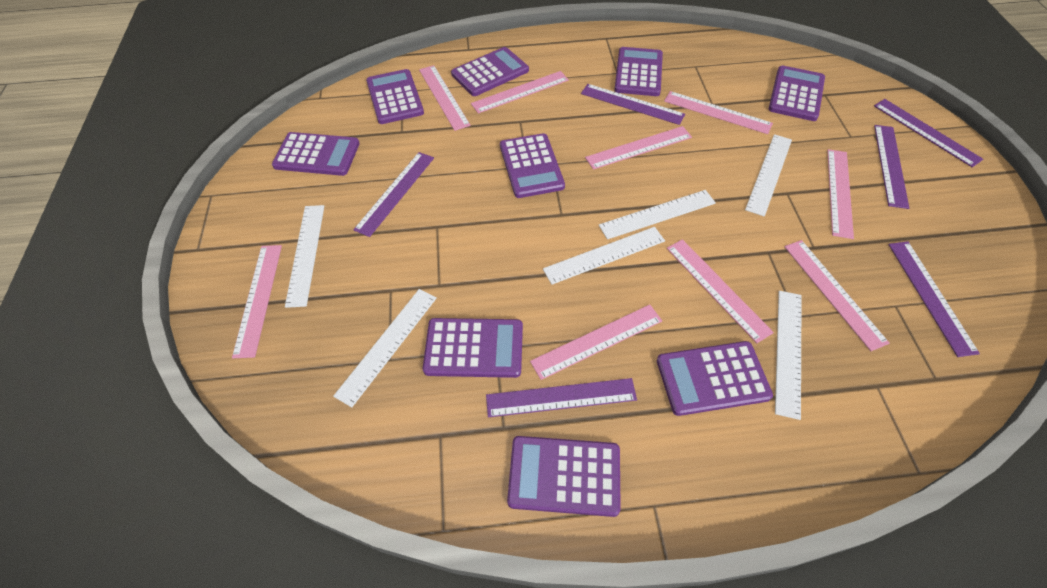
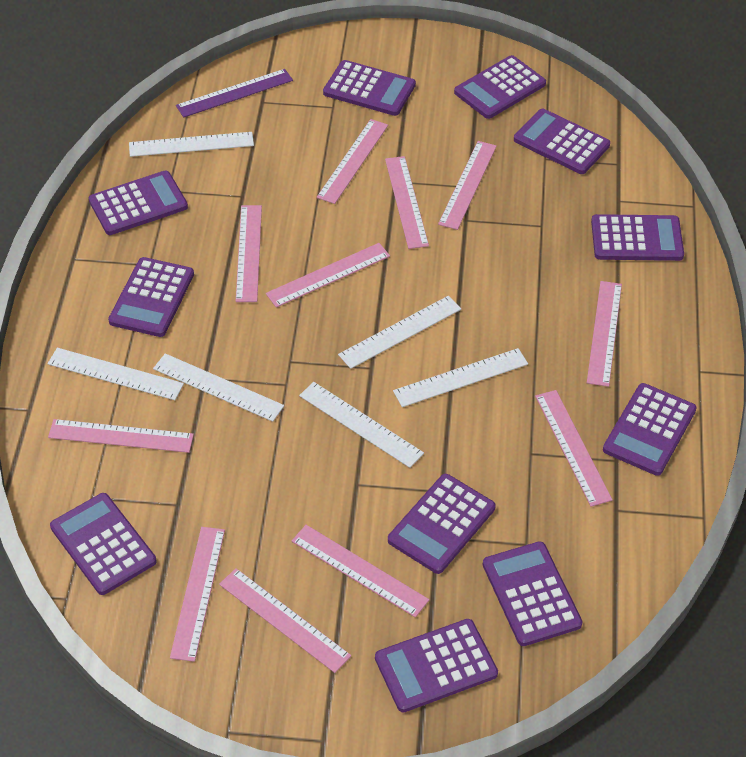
pink ruler: 9 -> 11
purple calculator: 9 -> 11
purple ruler: 6 -> 1

